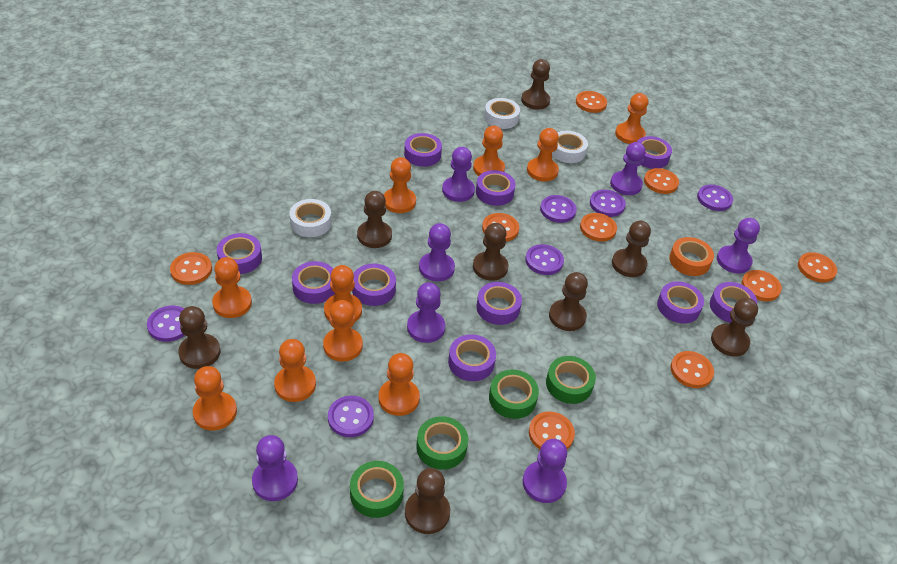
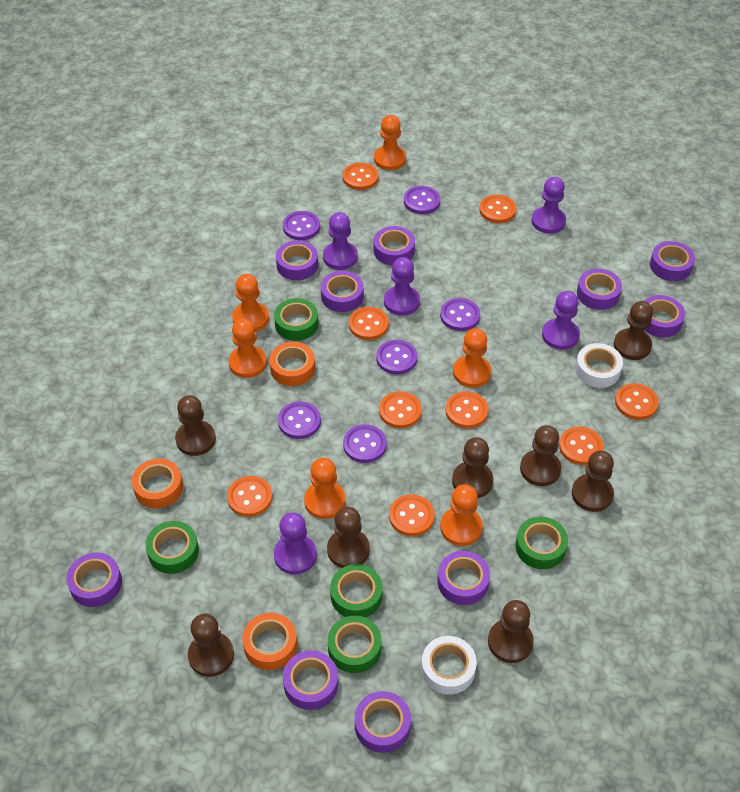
green tape: 4 -> 5
orange pawn: 10 -> 6
orange tape: 1 -> 3
purple pawn: 7 -> 5
white tape: 3 -> 2

